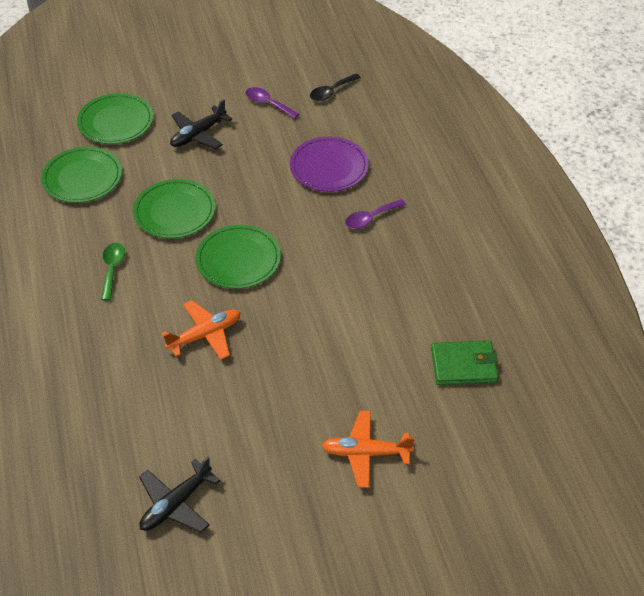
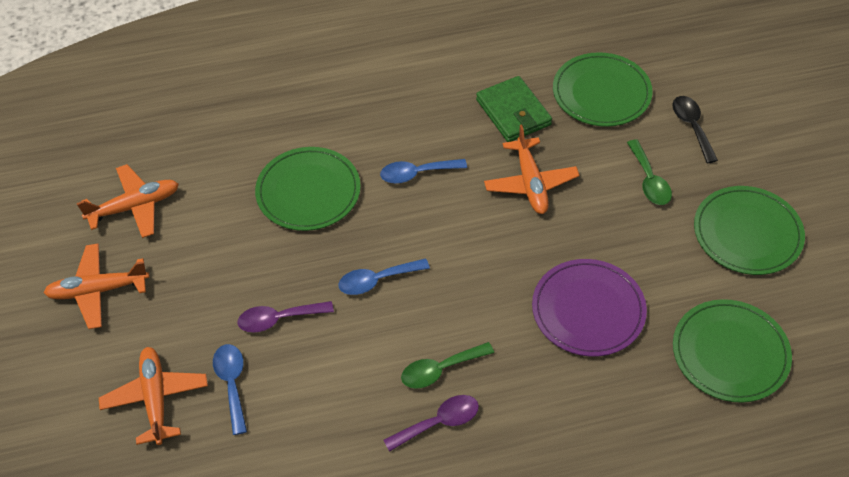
black plane: 2 -> 0
blue spoon: 0 -> 3
green spoon: 1 -> 2
orange plane: 2 -> 4

